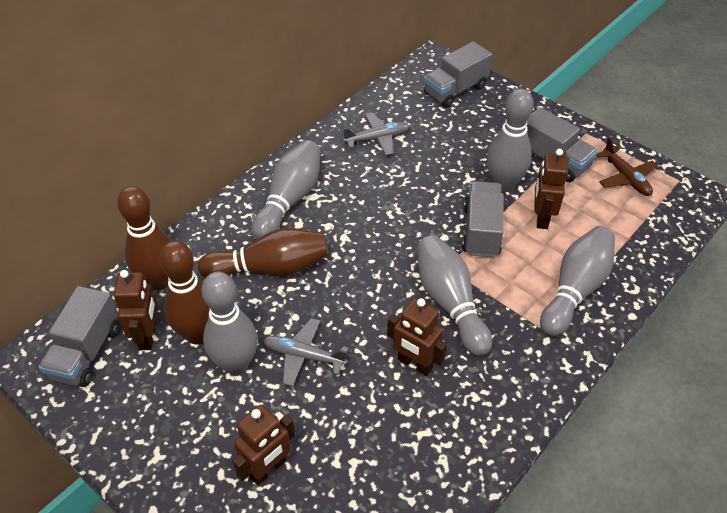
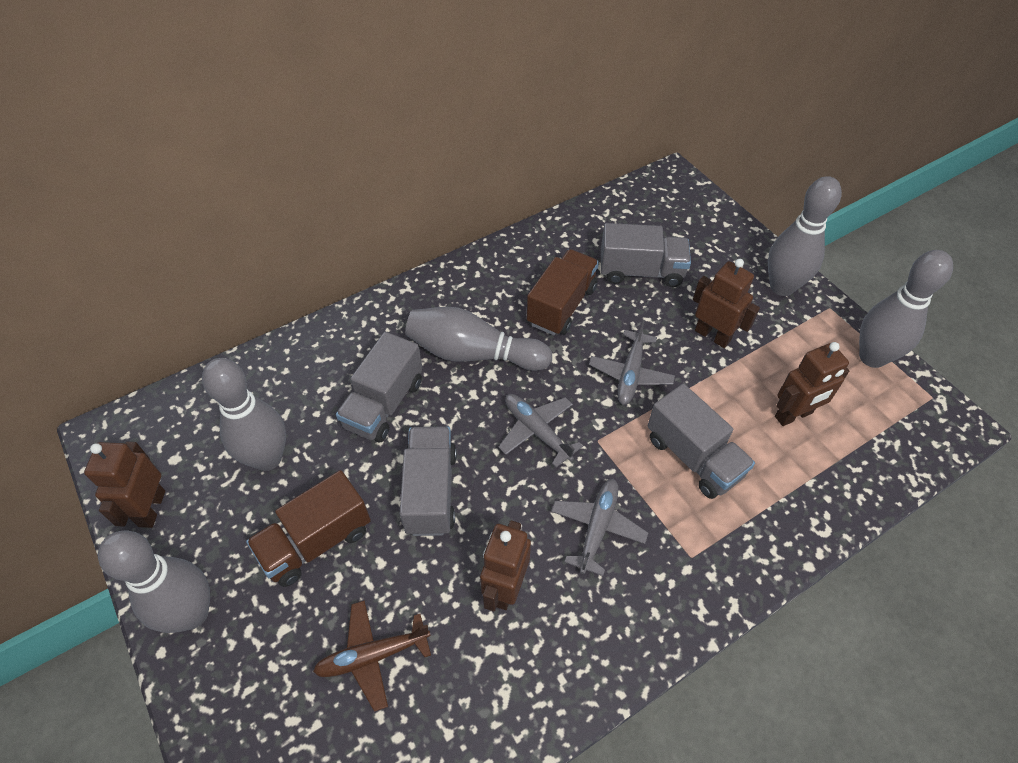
brown bowling pin: 3 -> 0
brown truck: 0 -> 2
grey plane: 2 -> 3

